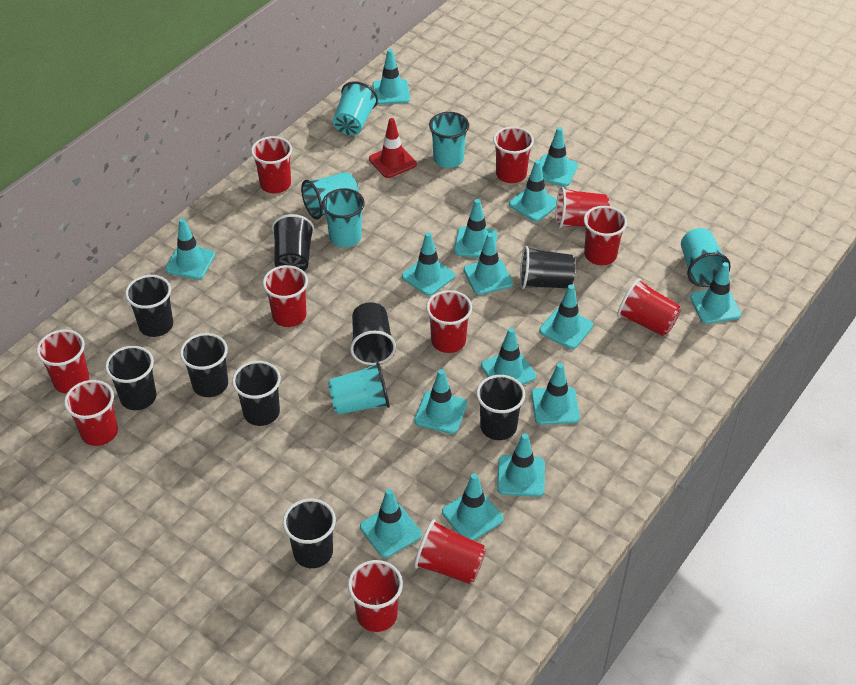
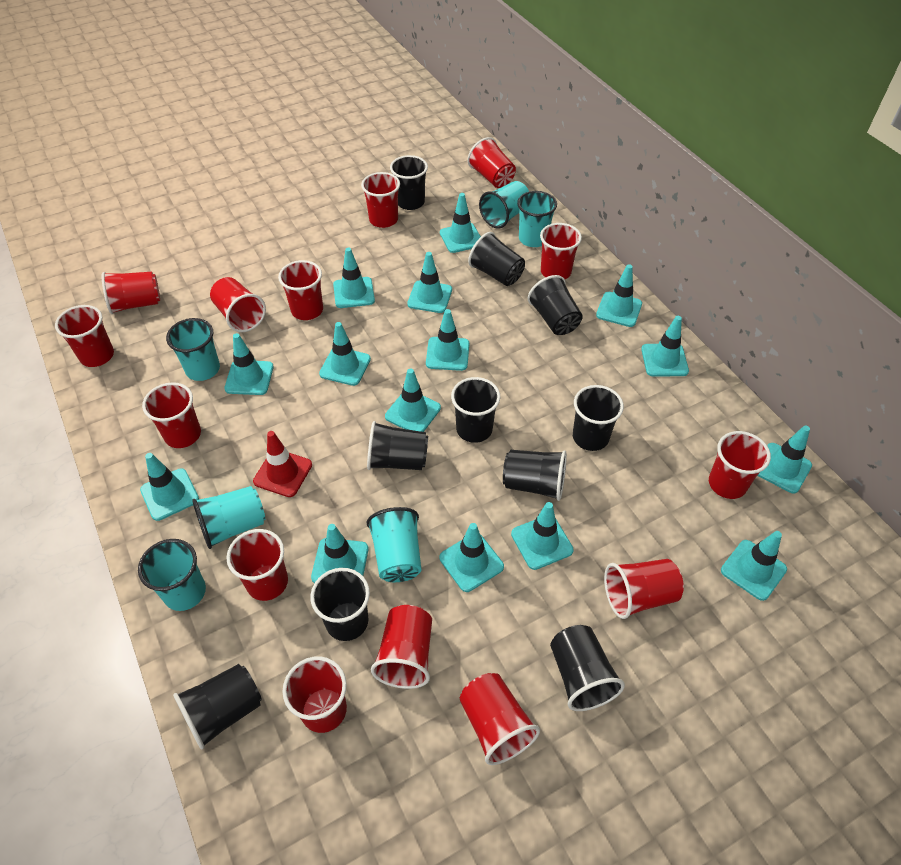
black cup: 9 -> 10
red cup: 11 -> 14

